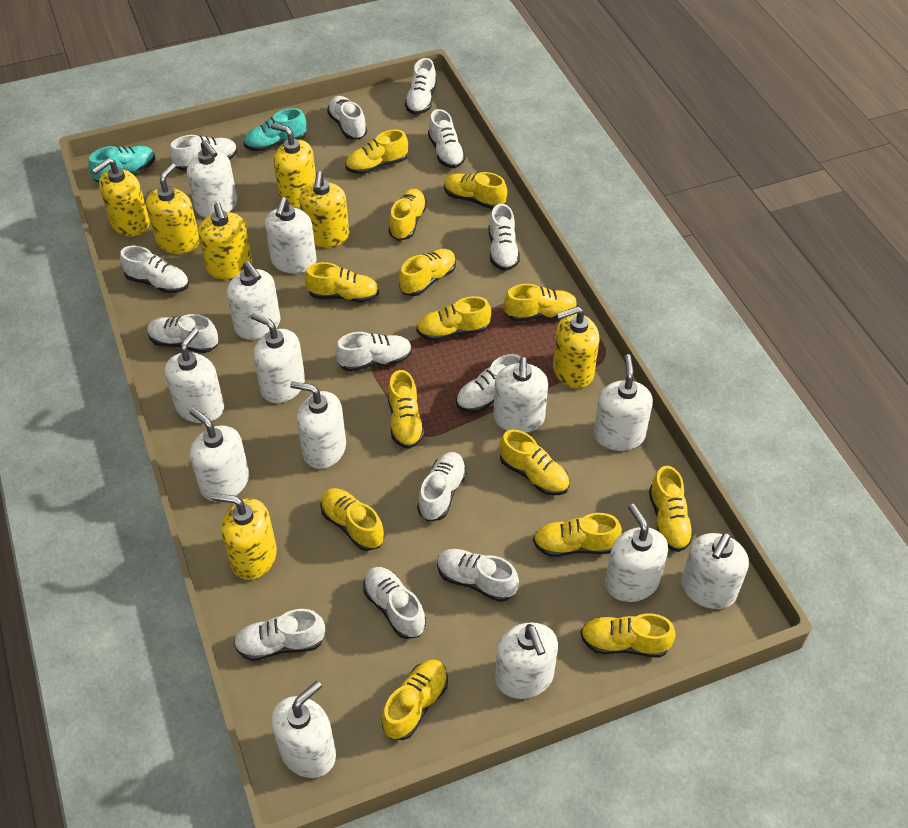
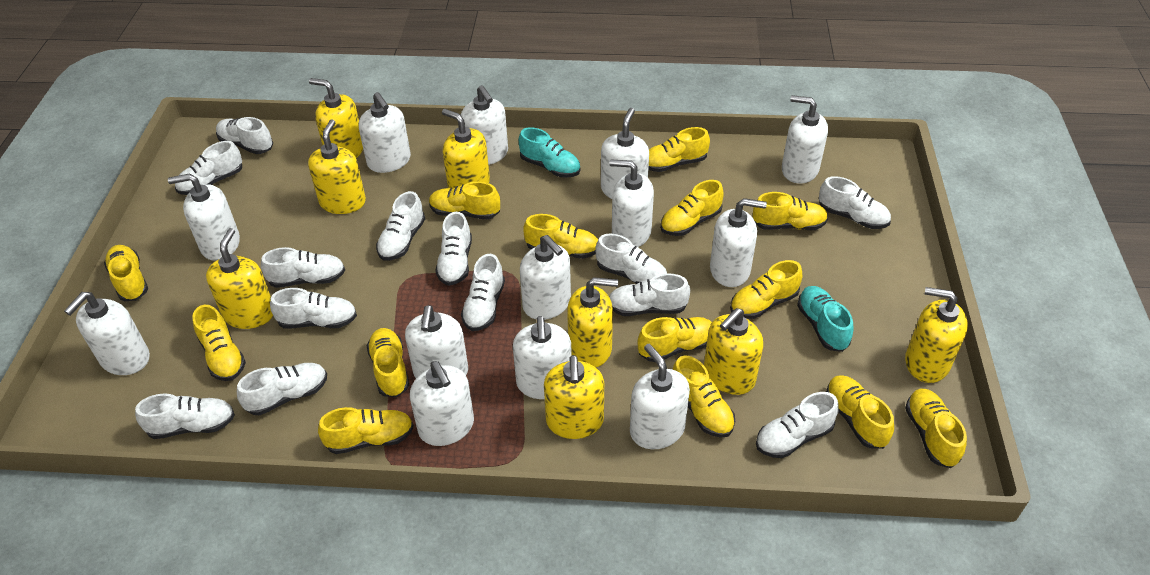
yellow soap dispenser: 7 -> 8

